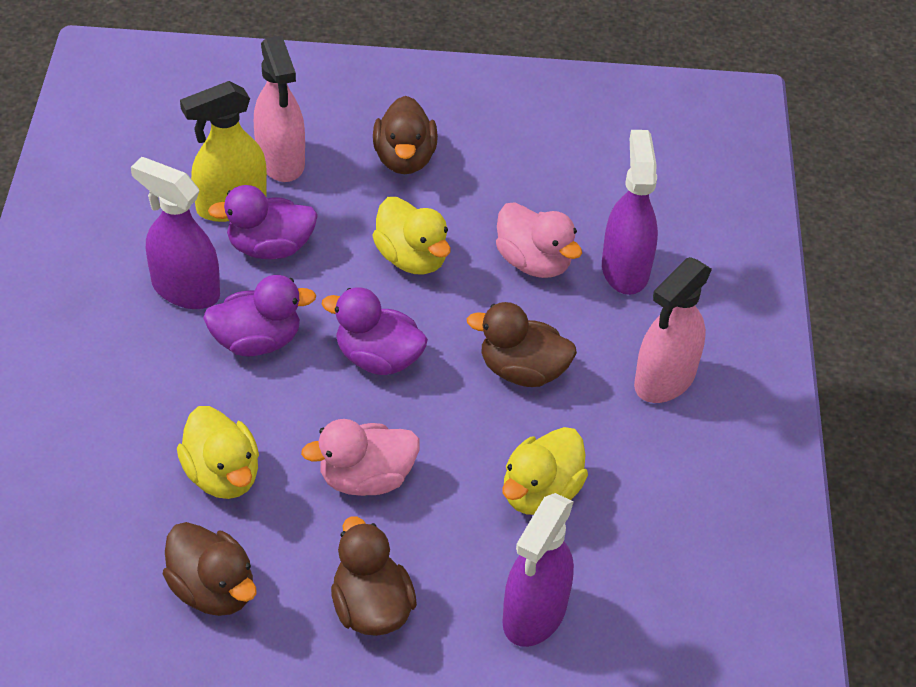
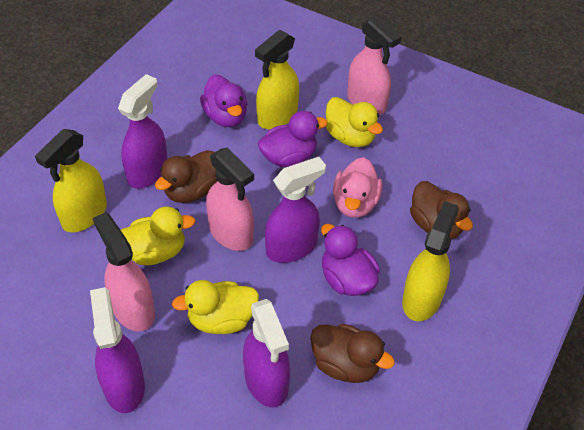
brown duck: 4 -> 3
pink duck: 2 -> 1
pink spray bottle: 2 -> 3
purple spray bottle: 3 -> 4
yellow spray bottle: 1 -> 3

